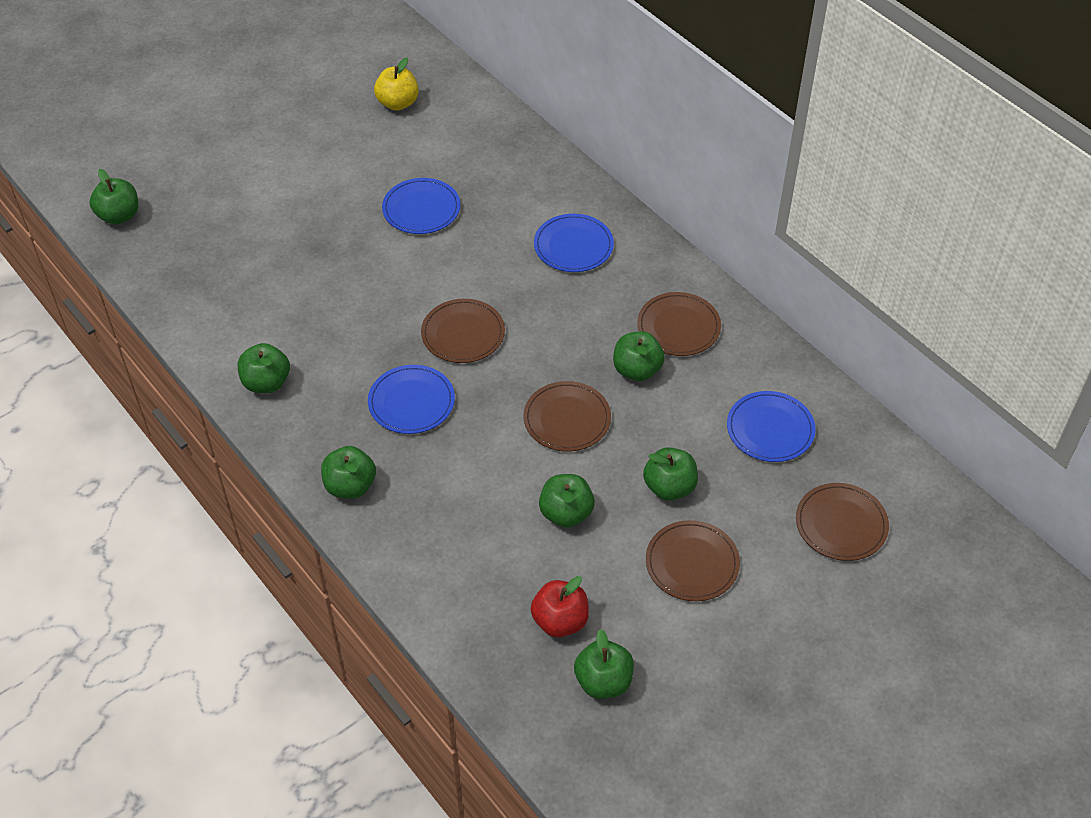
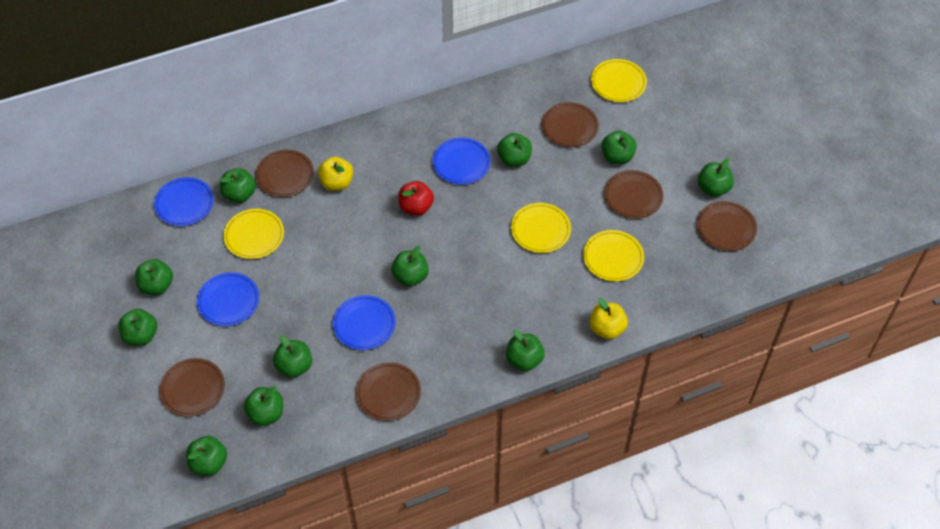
brown plate: 5 -> 6
green apple: 7 -> 11
yellow apple: 1 -> 2
yellow plate: 0 -> 4

